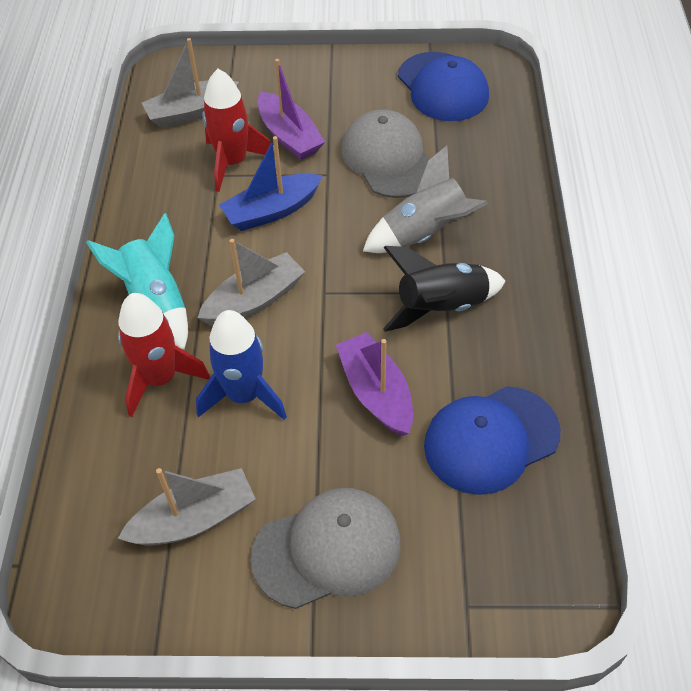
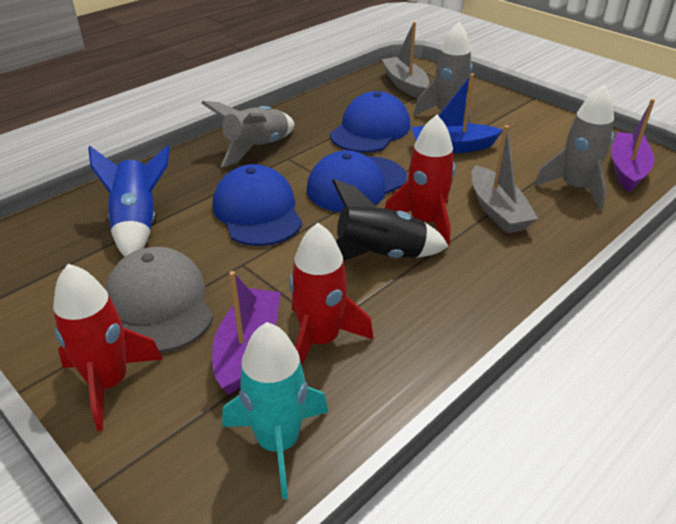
blue cap: 2 -> 3
grey boat: 3 -> 2
grey cap: 2 -> 1
grey rocket: 1 -> 3
red rocket: 2 -> 3

